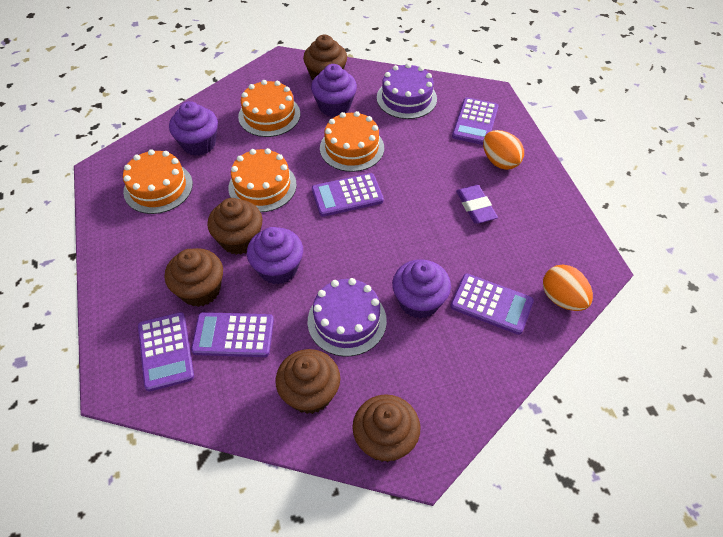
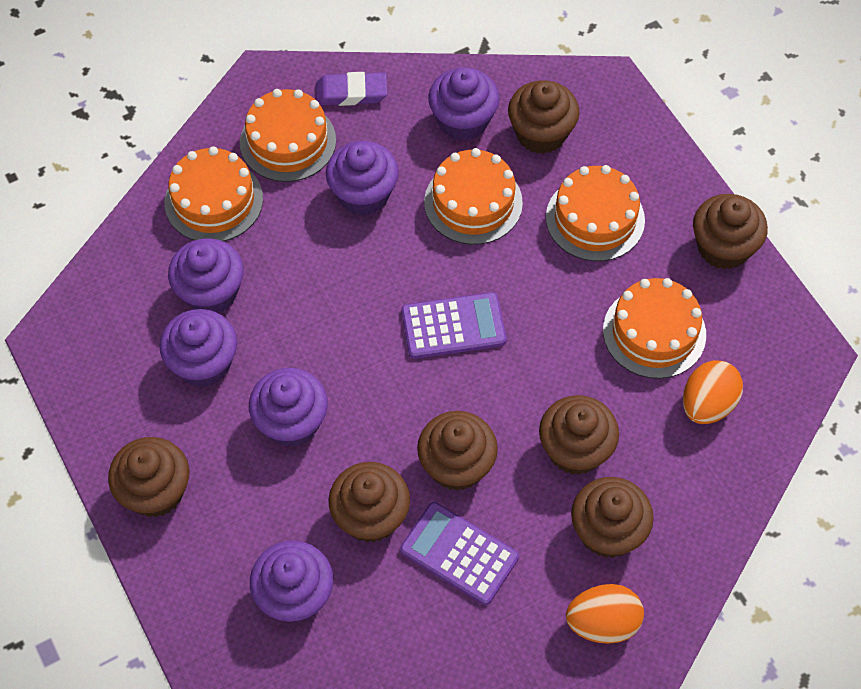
brown cupcake: 5 -> 7
orange cake: 4 -> 5
purple cake: 2 -> 0
purple calculator: 5 -> 2
purple cupcake: 4 -> 6

